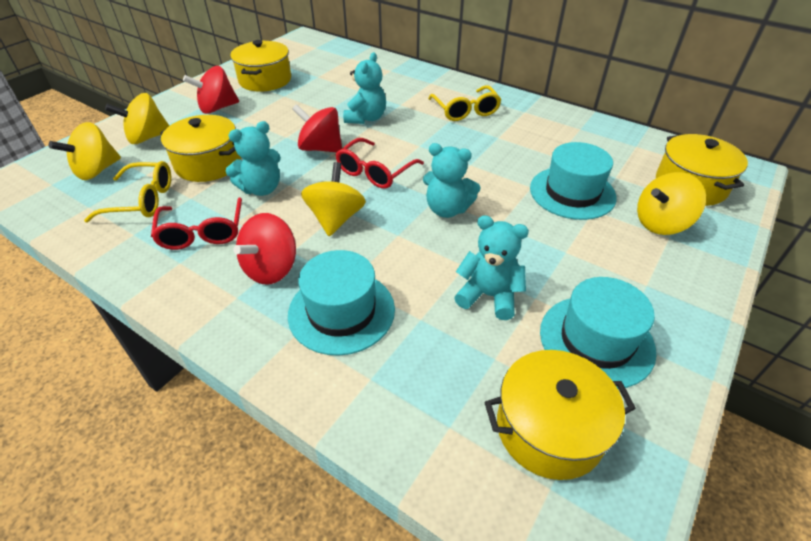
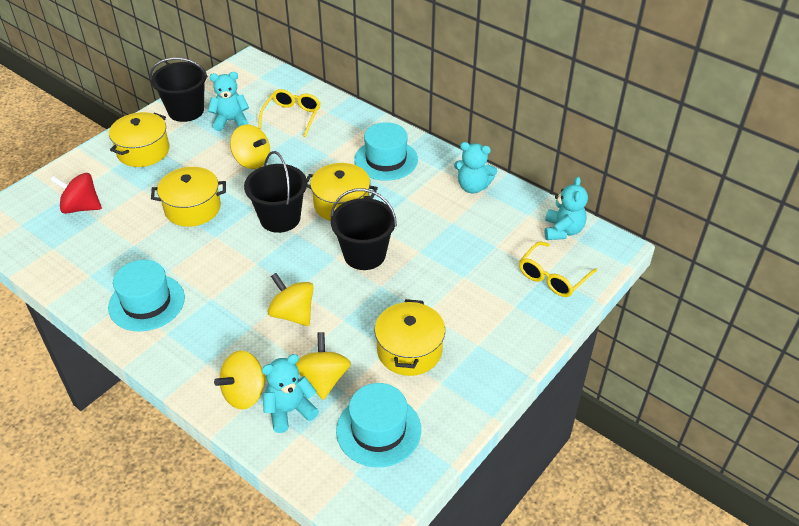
black bucket: 0 -> 3
red glasses: 2 -> 0
red spinning top: 3 -> 1

